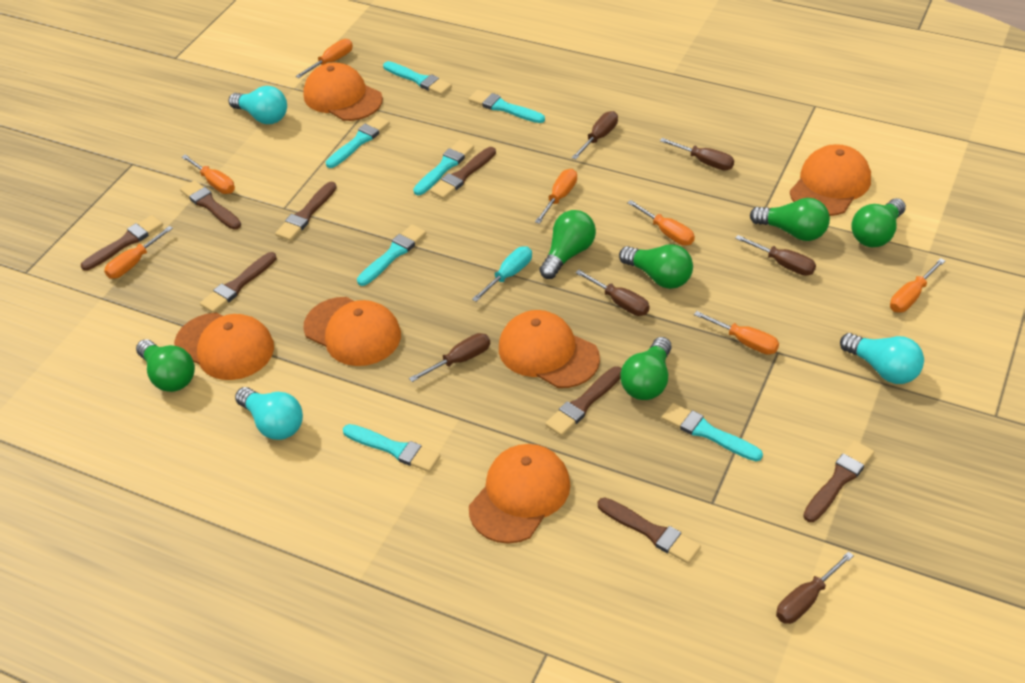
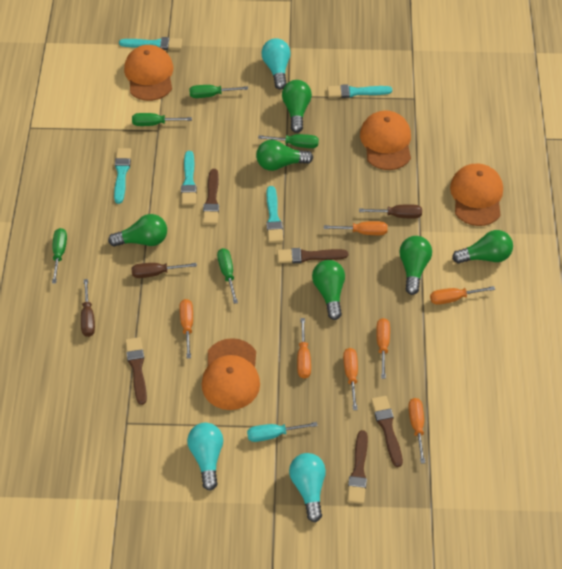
brown brush: 8 -> 5
brown screwdriver: 6 -> 3
green screwdriver: 0 -> 5
orange cap: 6 -> 4
turquoise brush: 7 -> 5

